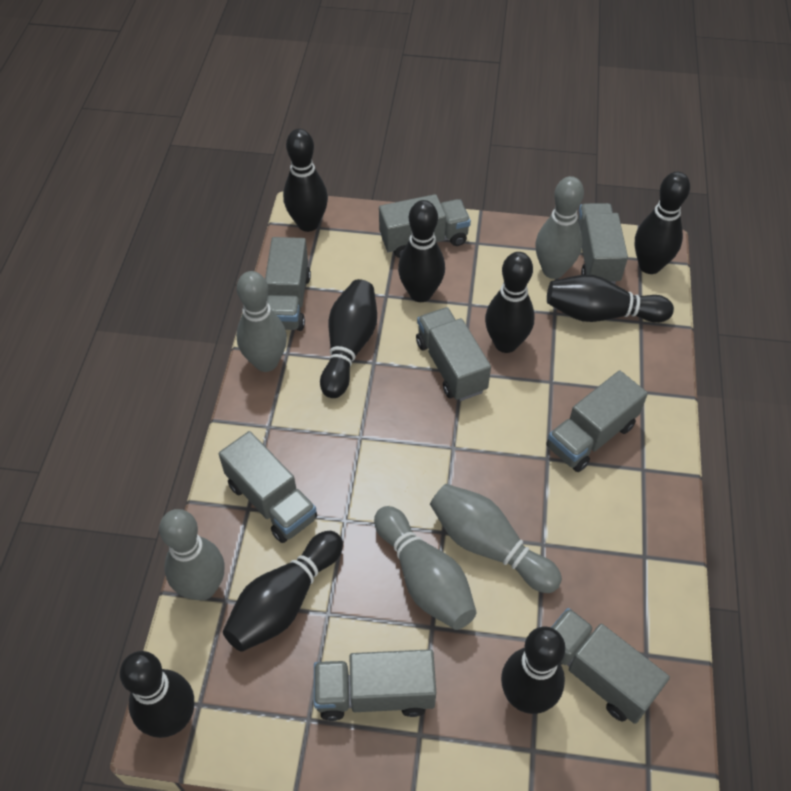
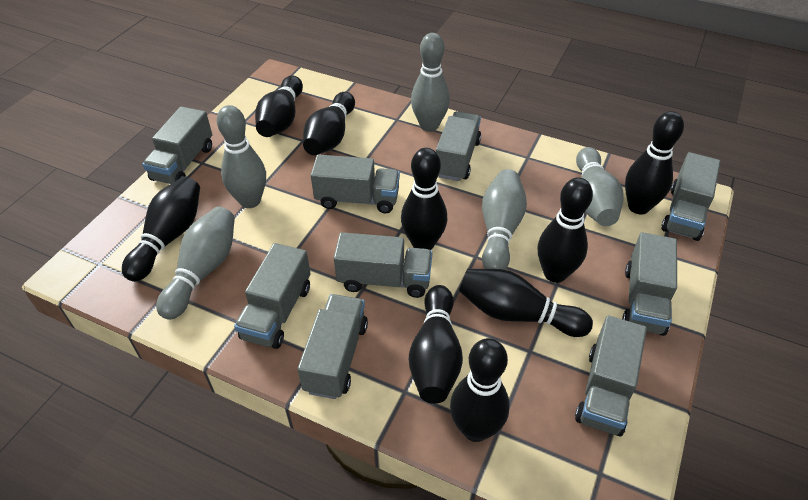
grey truck: 8 -> 9

